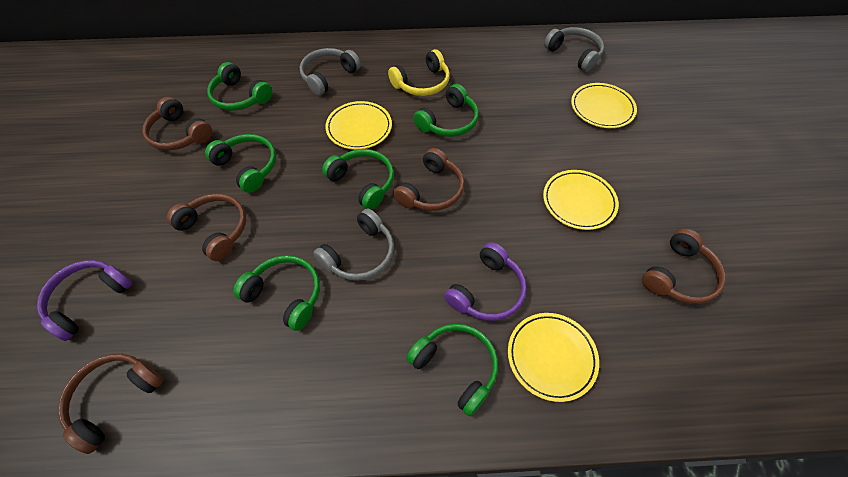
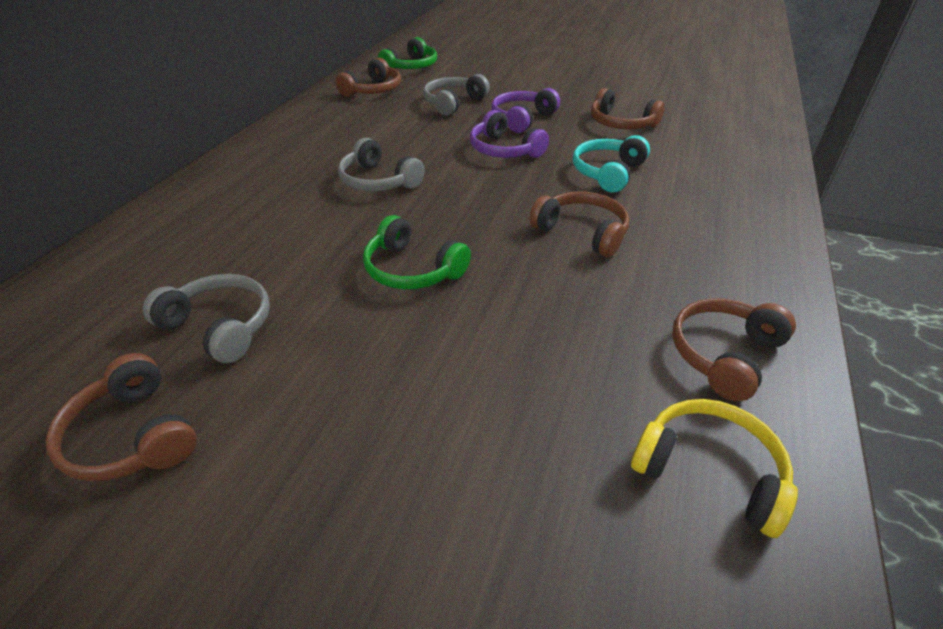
green headphones: 6 -> 2
turquoise headphones: 0 -> 1
yellow plate: 4 -> 0

